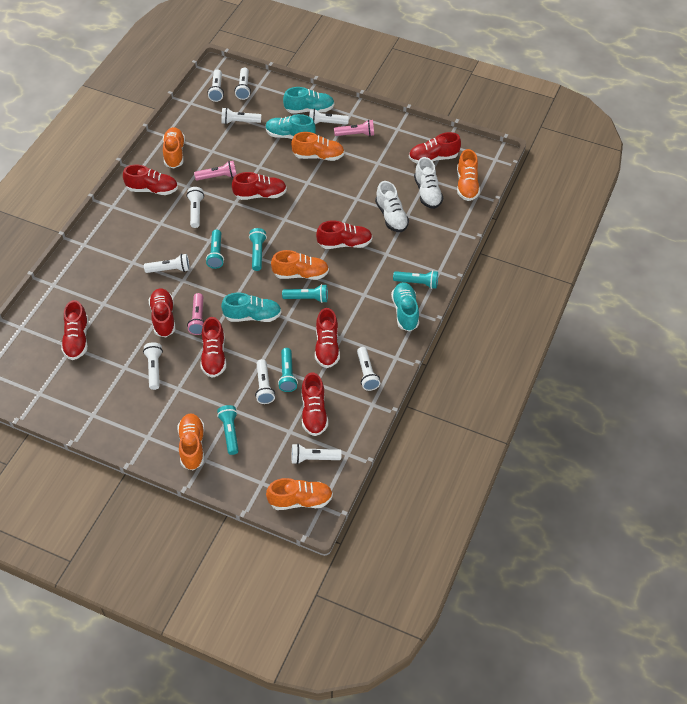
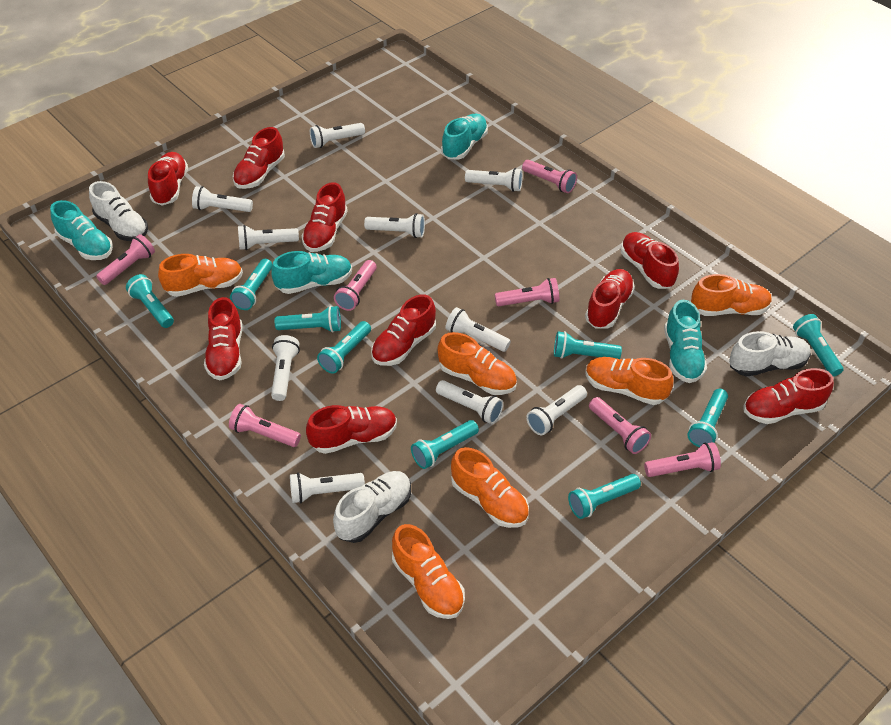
pink flashlight: 3 -> 7
turquoise flashlight: 6 -> 9
white shoe: 2 -> 3

